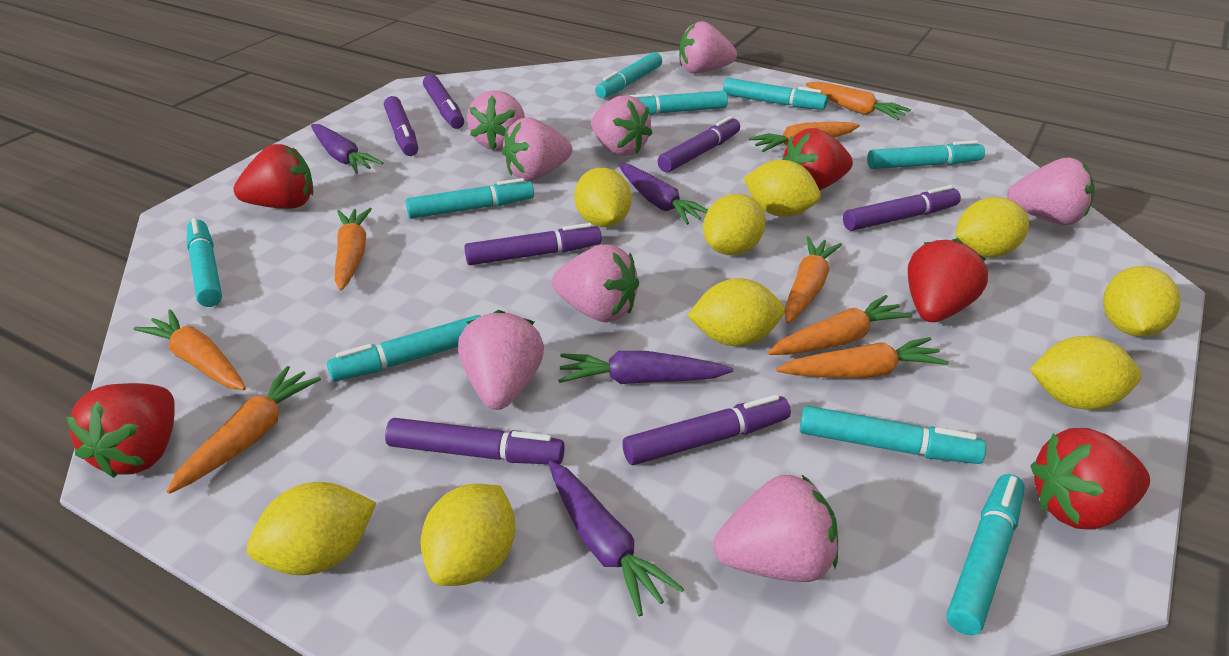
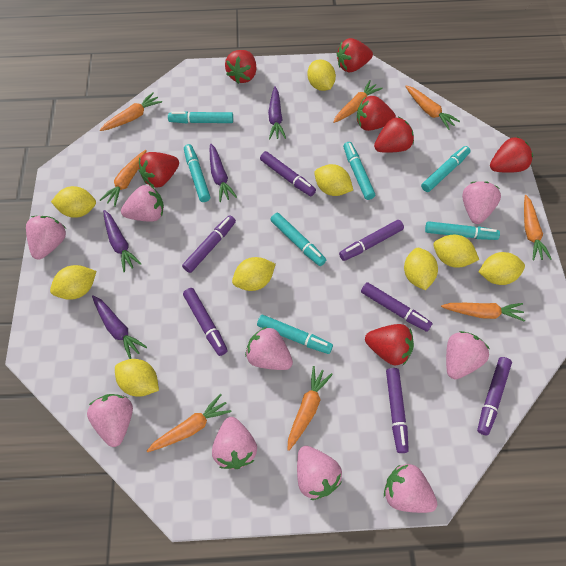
pink strawberry: 8 -> 9
red strawberry: 5 -> 7
turquoise marker: 9 -> 7

